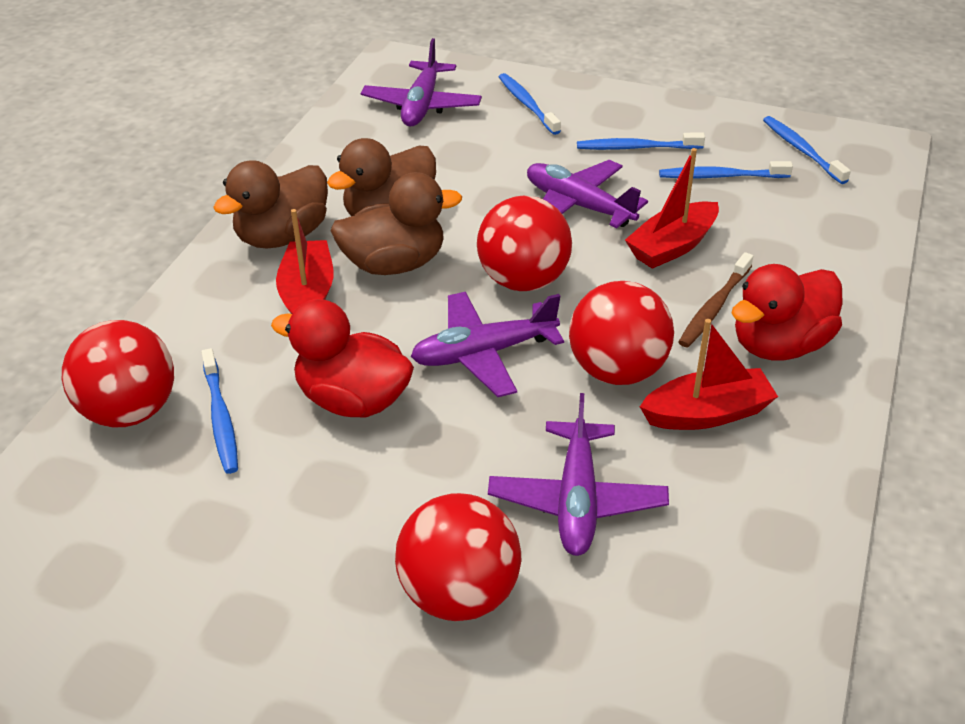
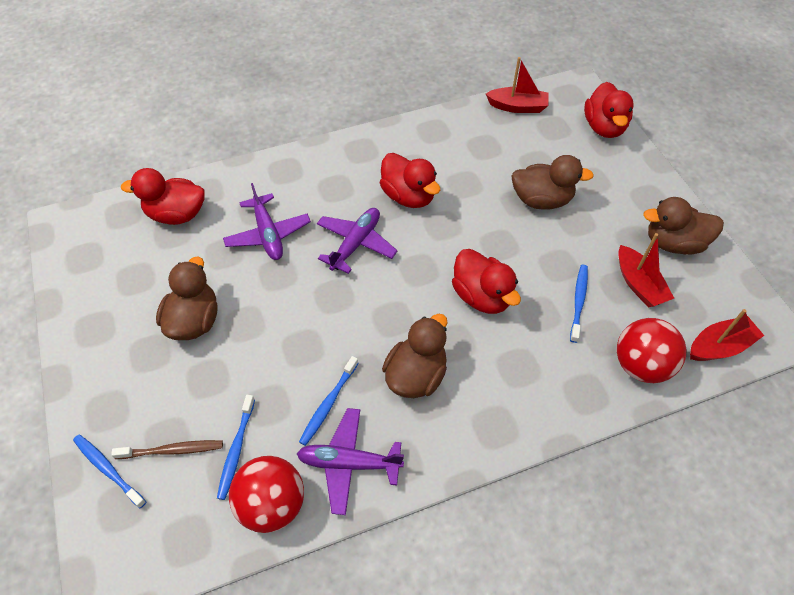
blue toothbrush: 5 -> 4
brown duck: 3 -> 4
purple plane: 4 -> 3
red ball: 4 -> 2
red duck: 2 -> 4

